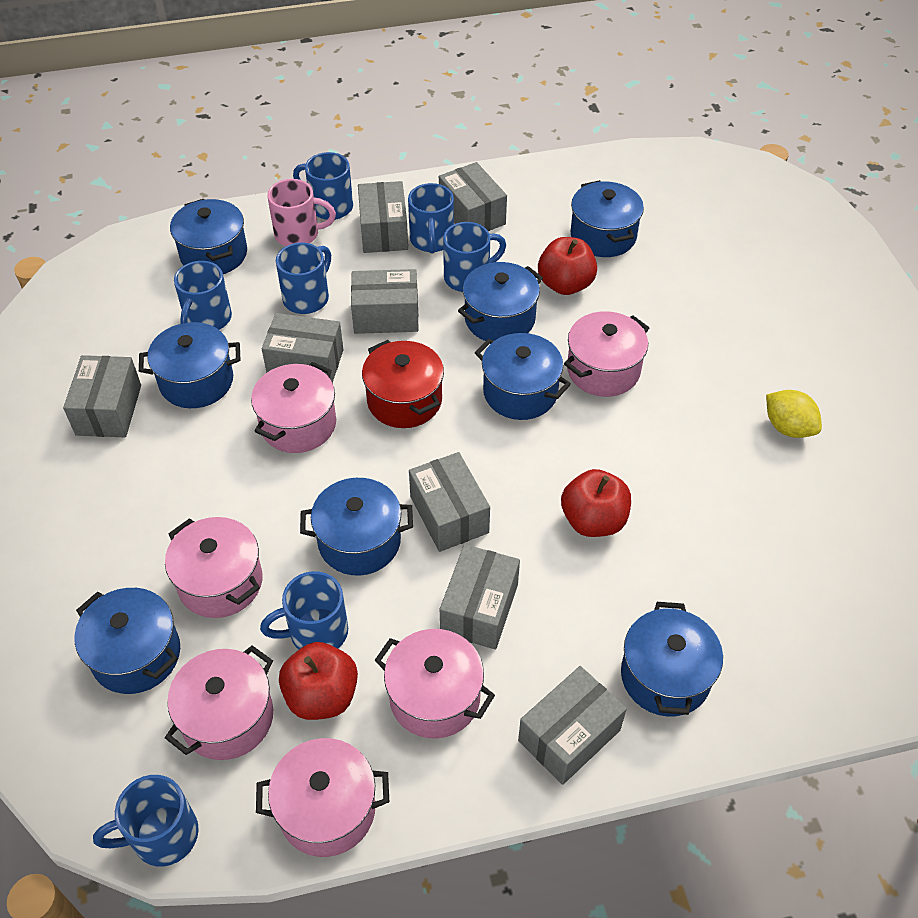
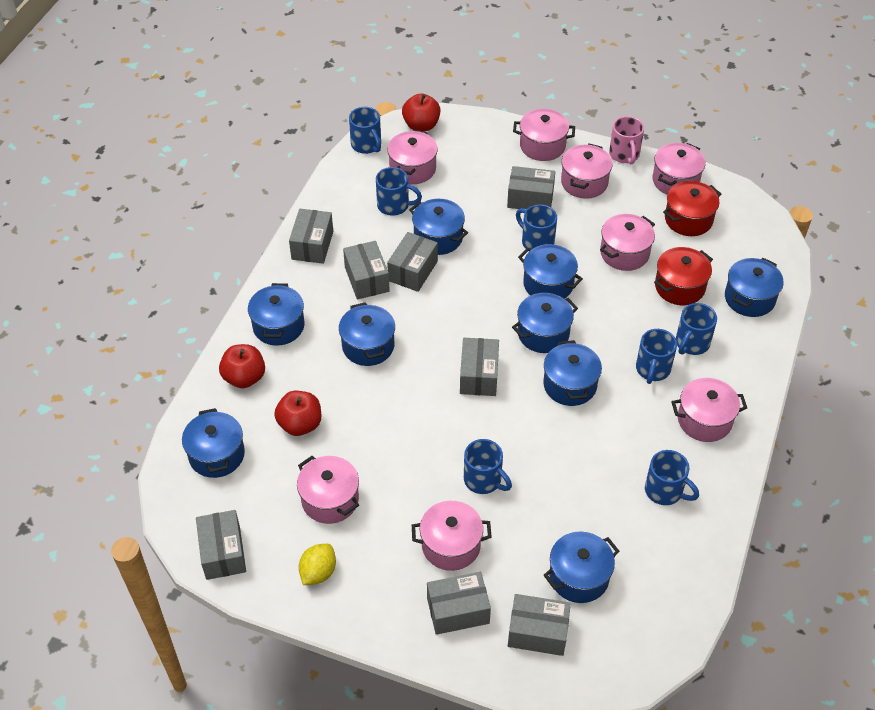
blue pot: 8 -> 9
pink pot: 6 -> 8
red pot: 1 -> 2

